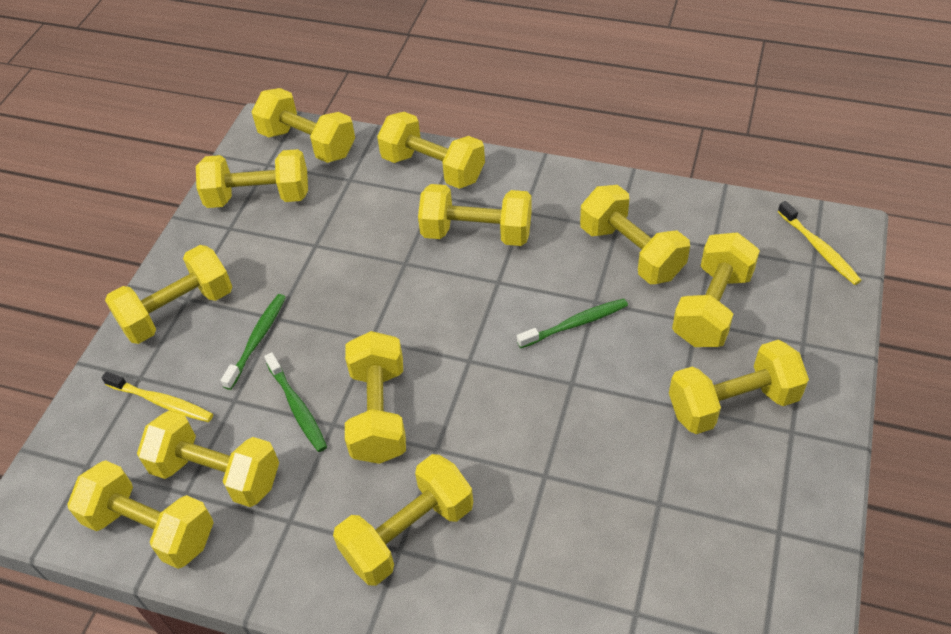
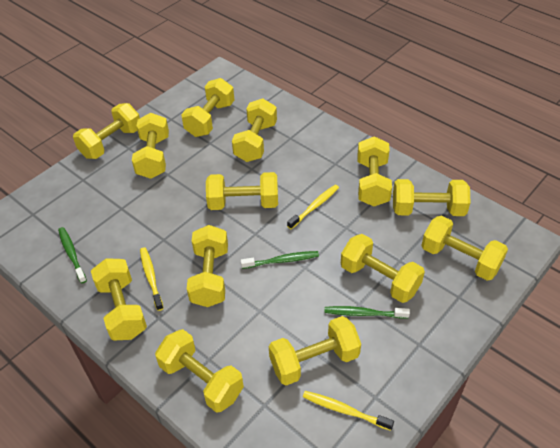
yellow dumbbell: 12 -> 13
yellow toothbrush: 2 -> 3

